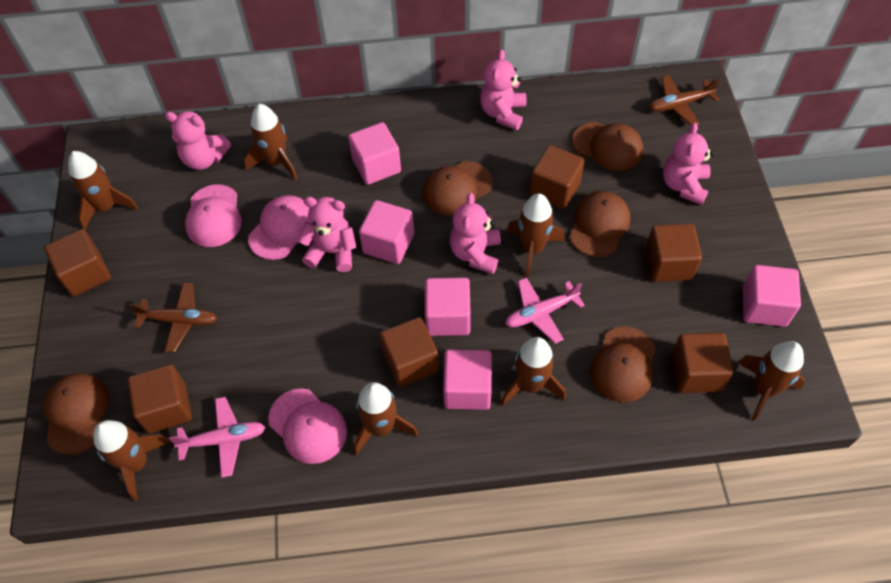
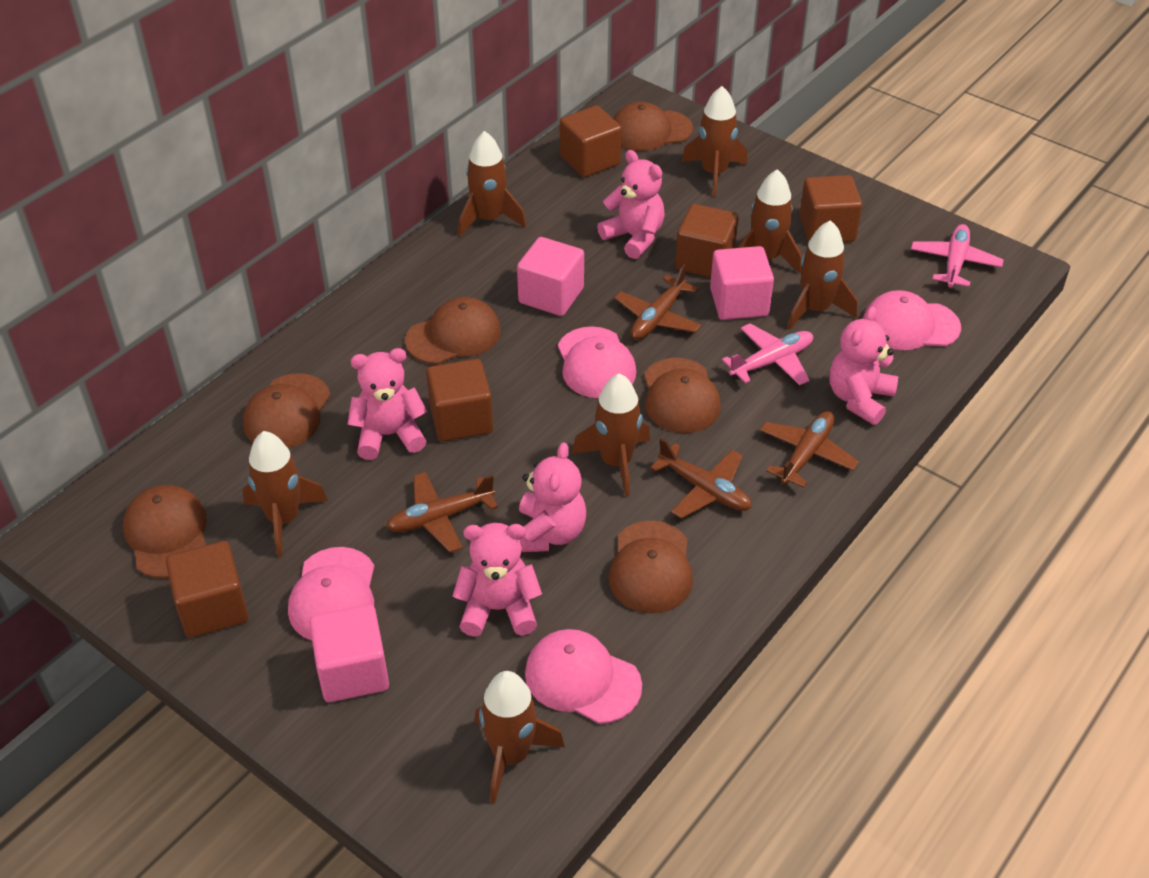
brown cap: 5 -> 6
brown cube: 6 -> 5
brown plane: 2 -> 4
pink cap: 3 -> 4
pink cube: 5 -> 3

